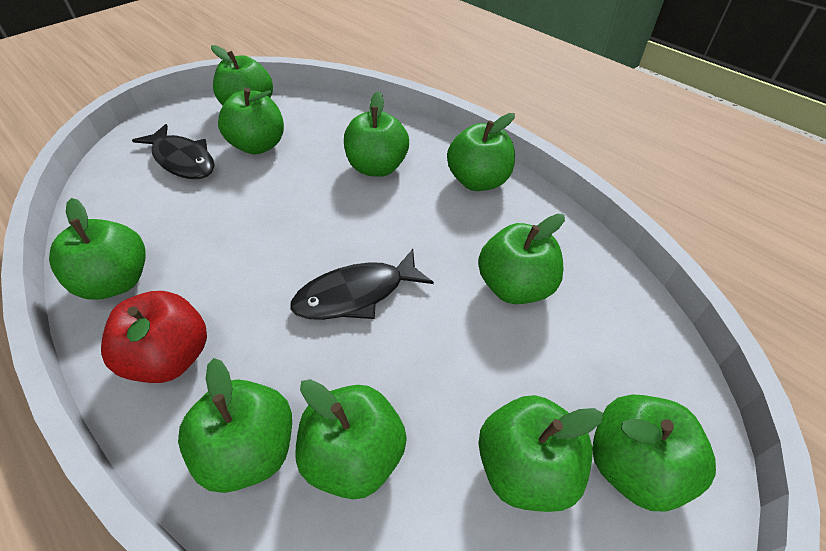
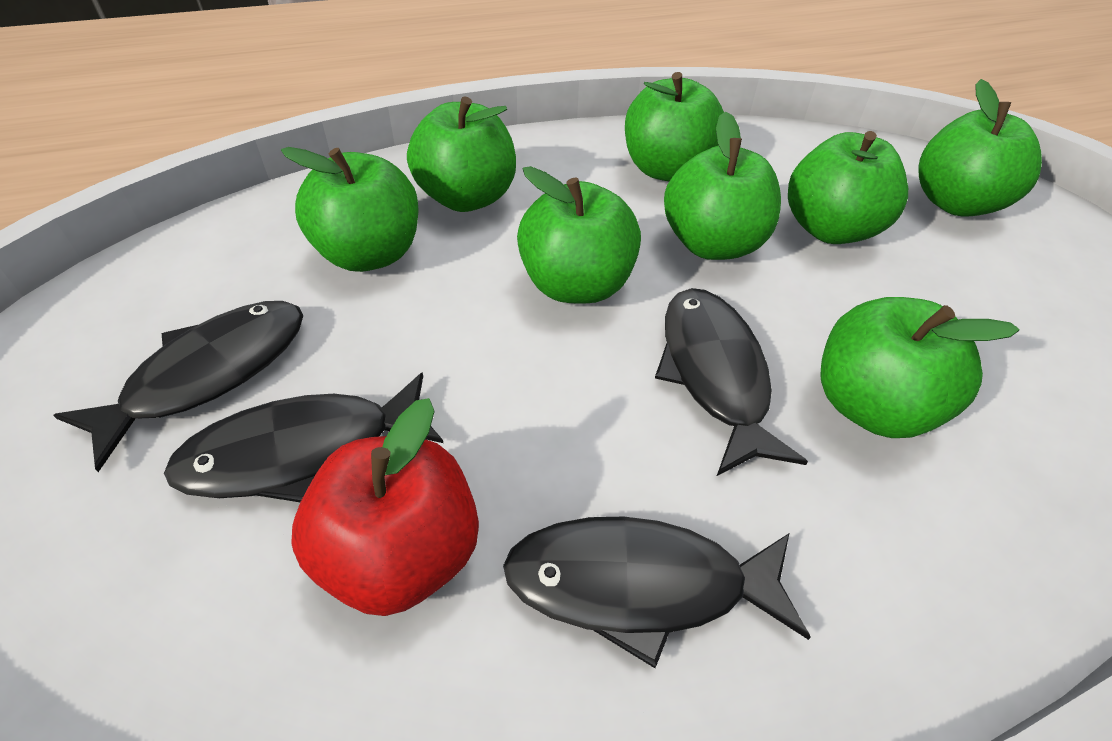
black fish: 2 -> 4
green apple: 10 -> 8

